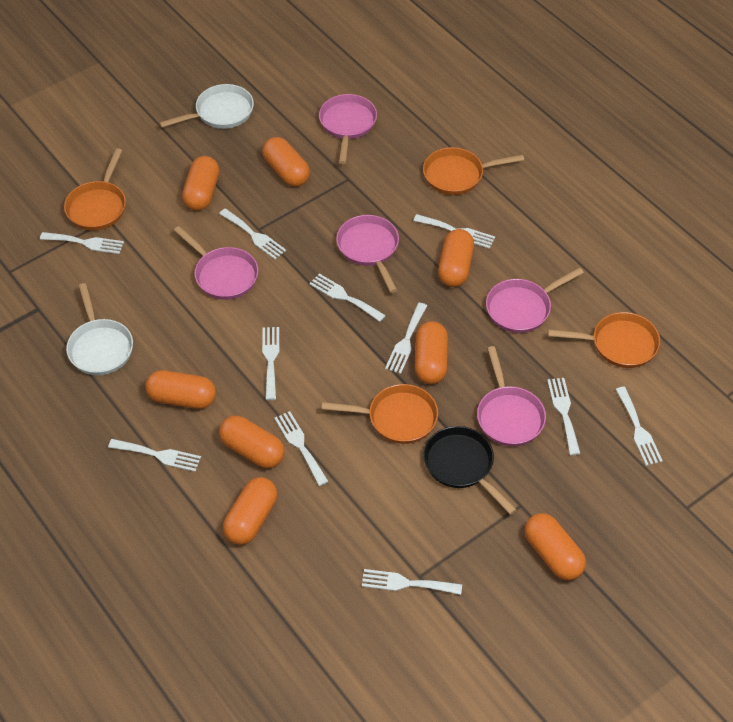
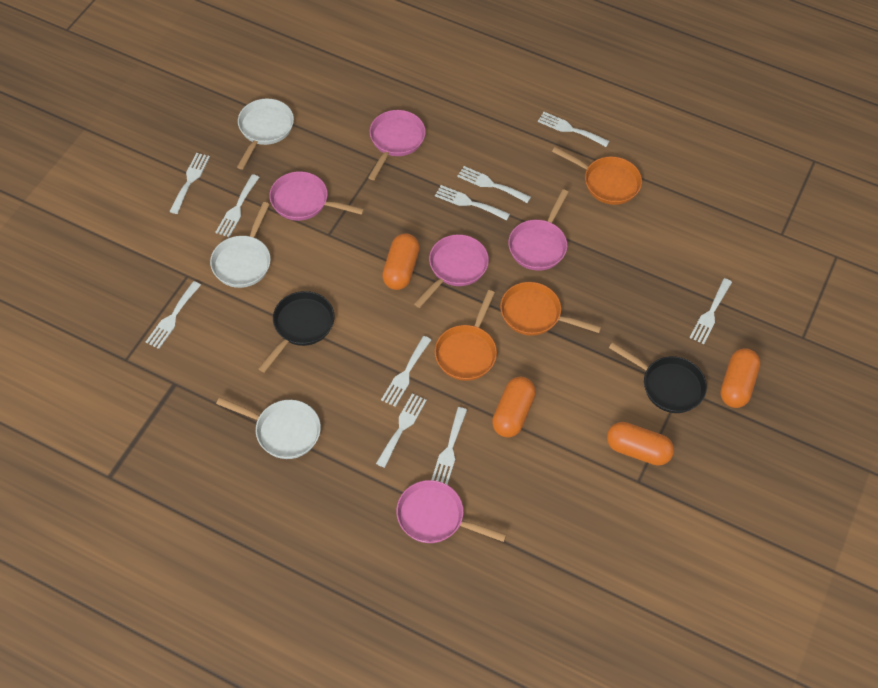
black pan: 1 -> 2
orange capsule: 8 -> 4
orange pan: 4 -> 3
white fork: 11 -> 10
white pan: 2 -> 3

